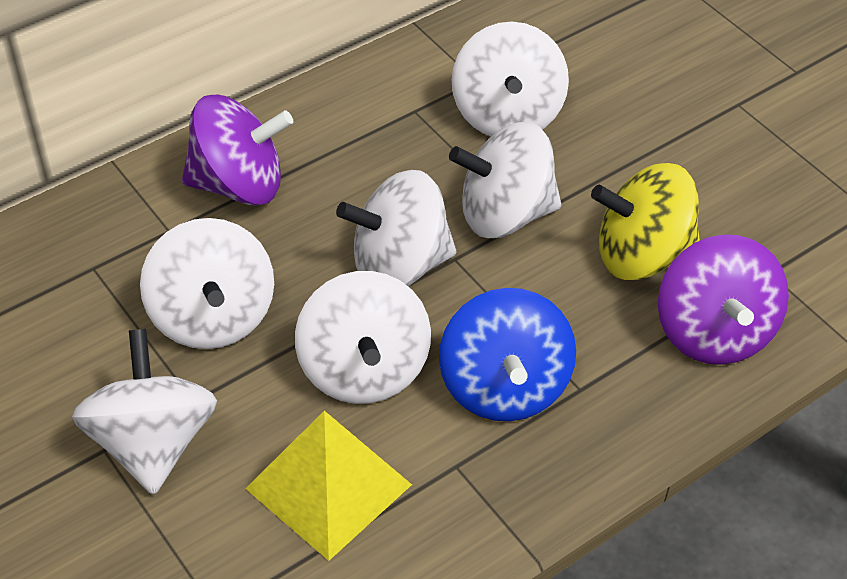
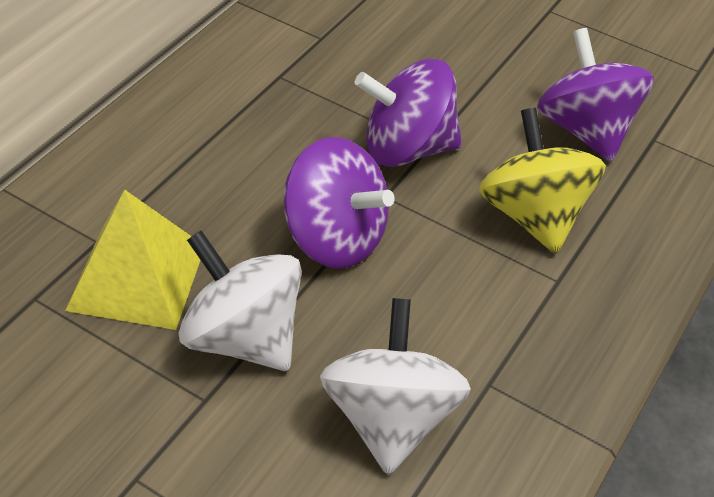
blue spinning top: 1 -> 0
purple spinning top: 2 -> 3
white spinning top: 6 -> 2

